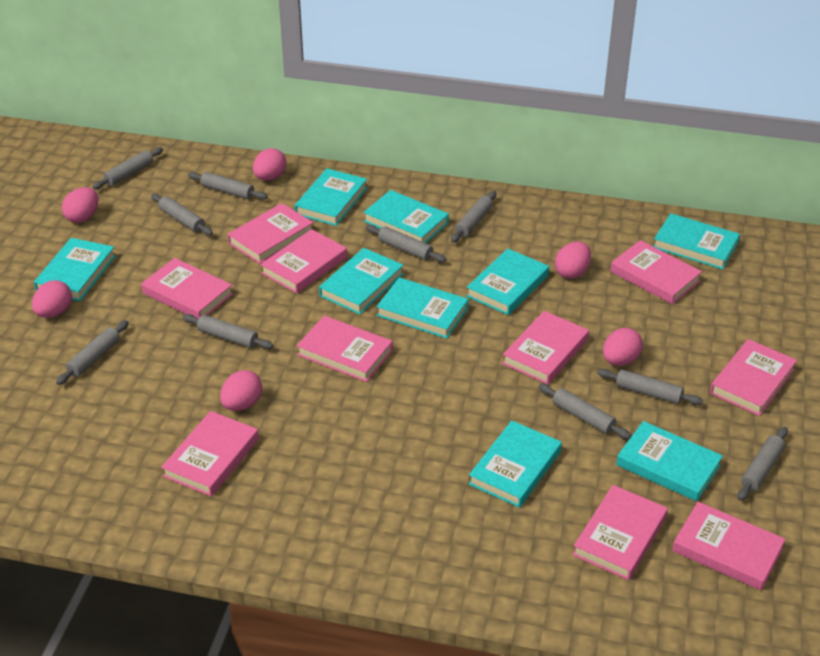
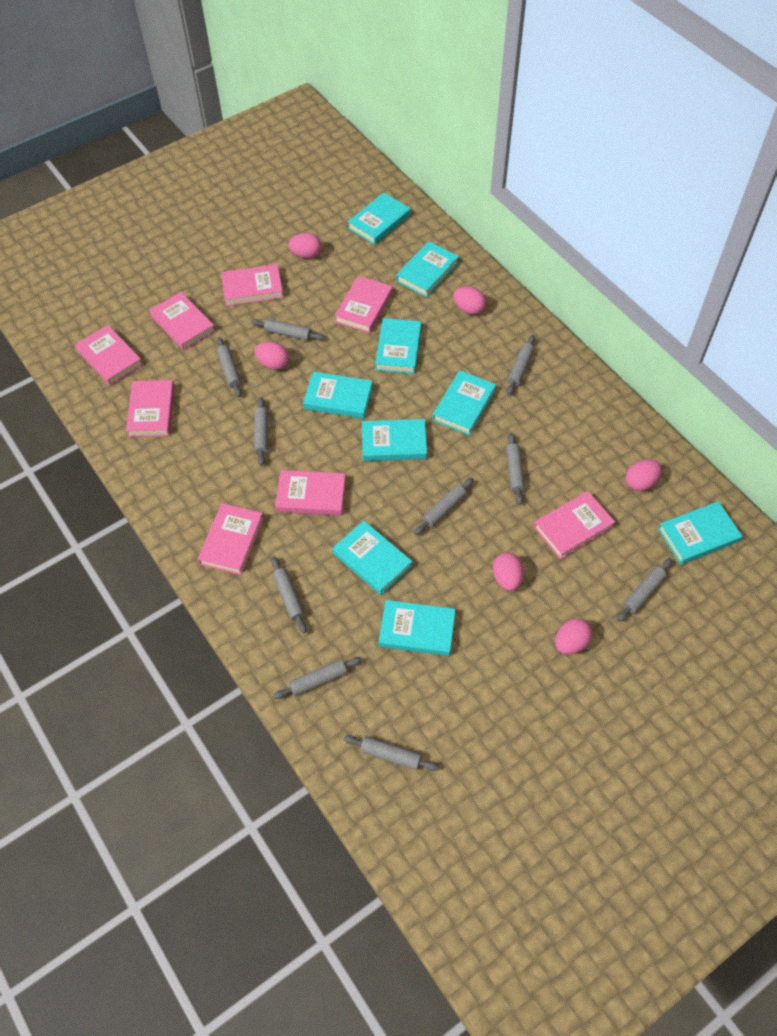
pink book: 10 -> 8

